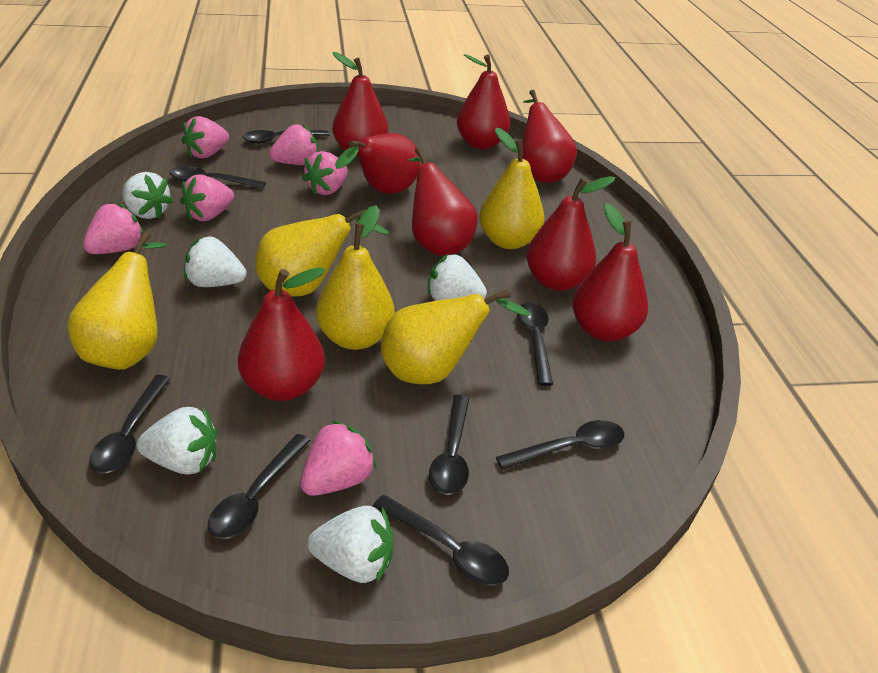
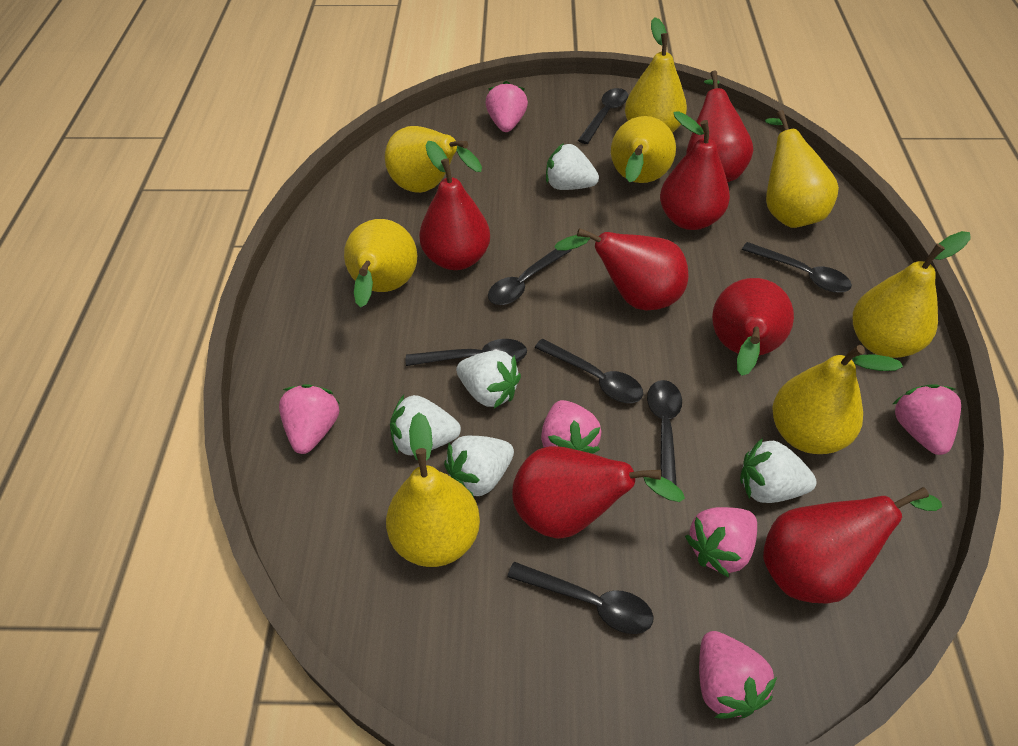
black spoon: 8 -> 7
red pear: 8 -> 7
yellow pear: 5 -> 8

